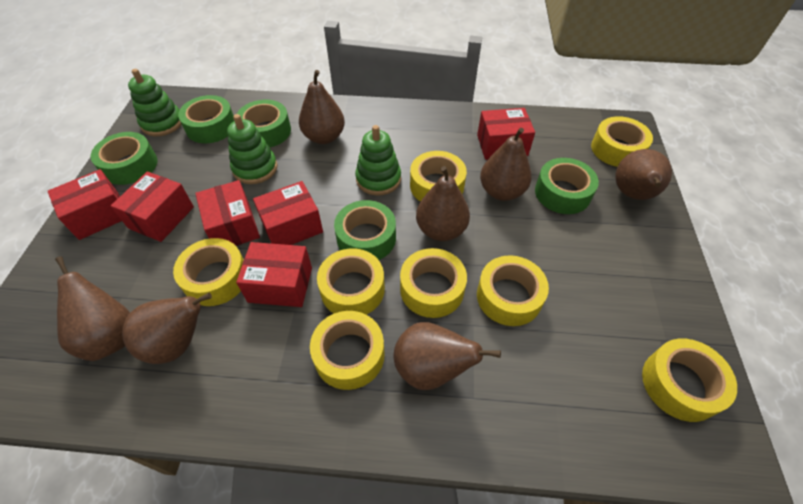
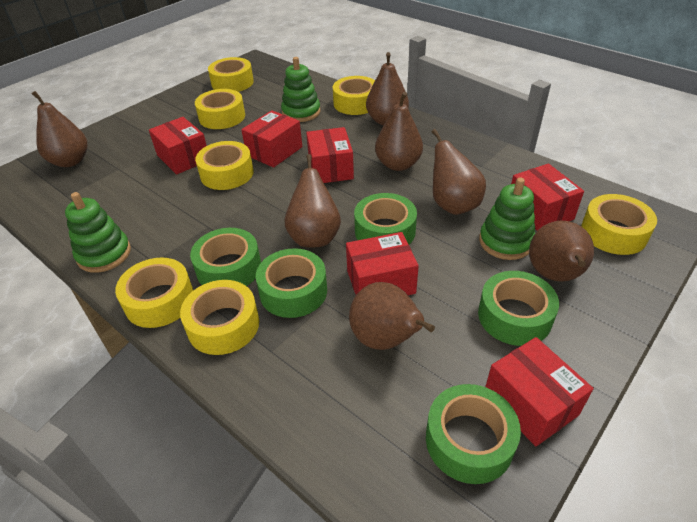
yellow tape: 8 -> 7

